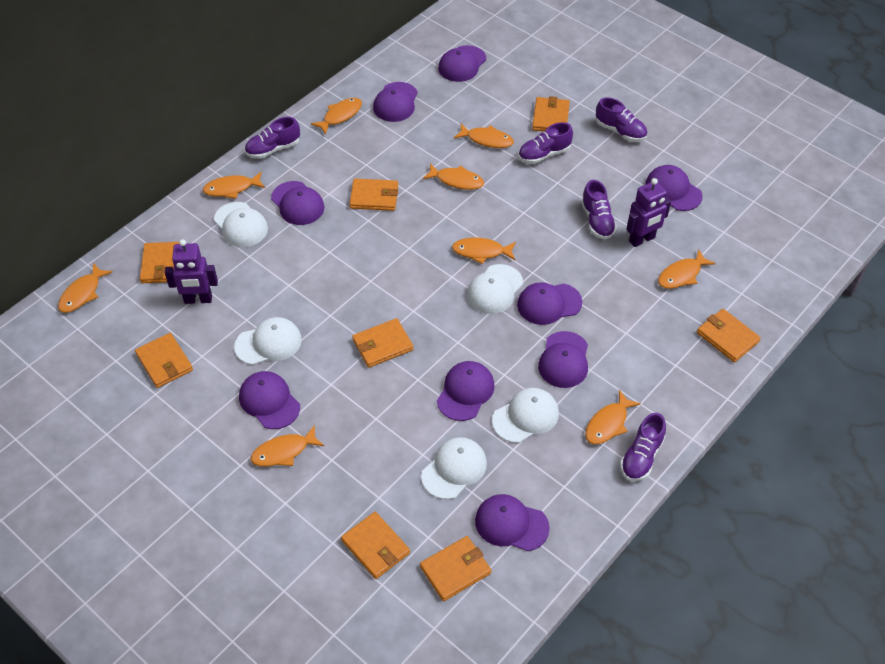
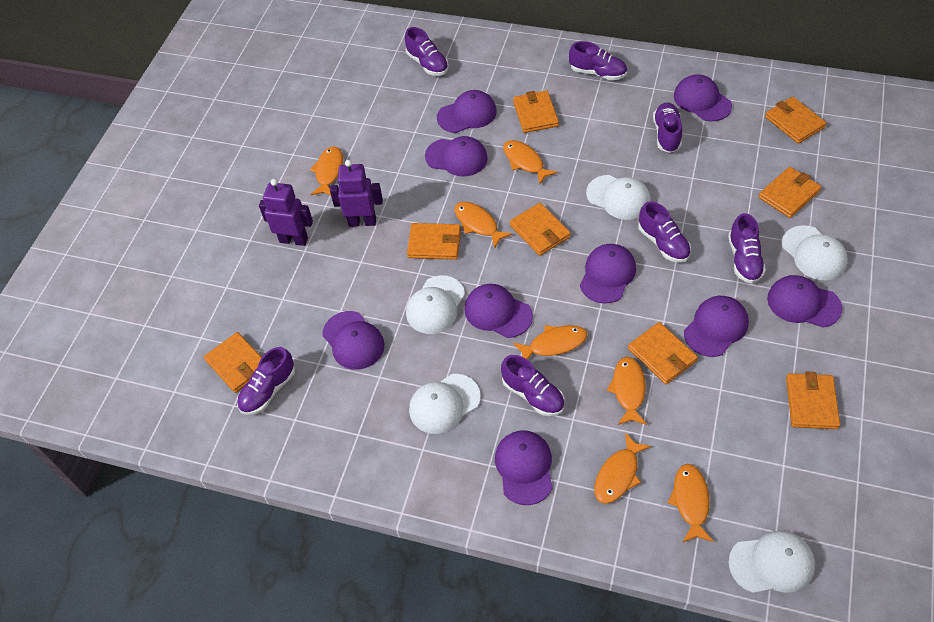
orange fish: 9 -> 7
purple shoe: 5 -> 7

